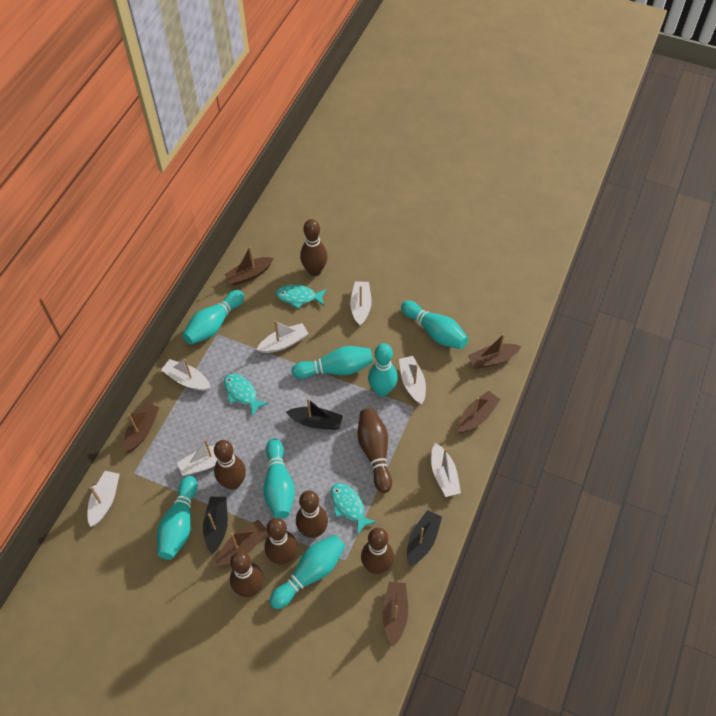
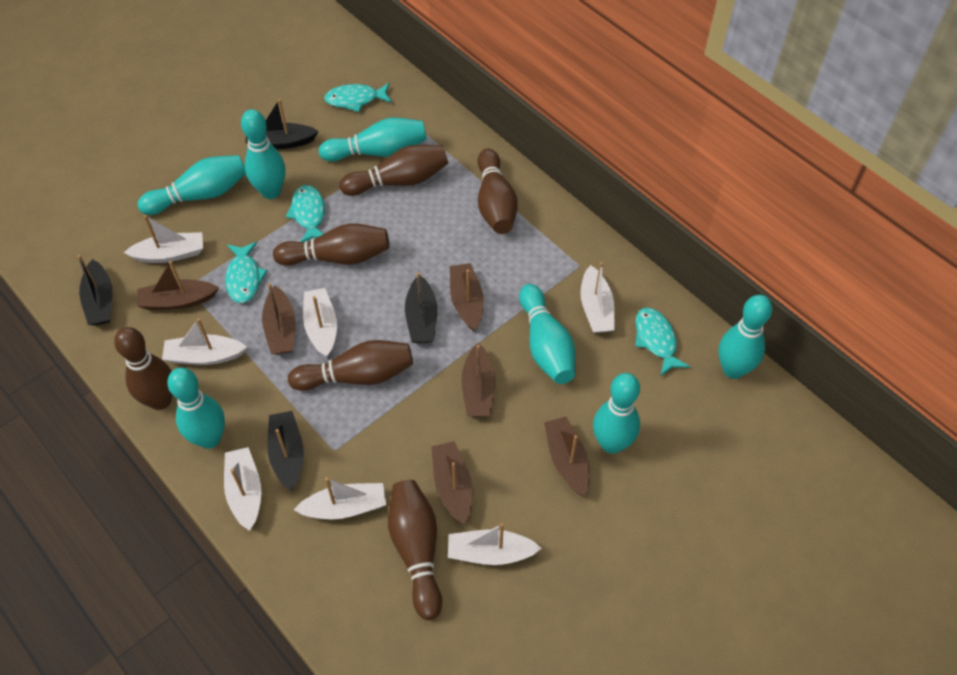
black boat: 3 -> 4
brown bowling pin: 7 -> 6
turquoise fish: 3 -> 4

